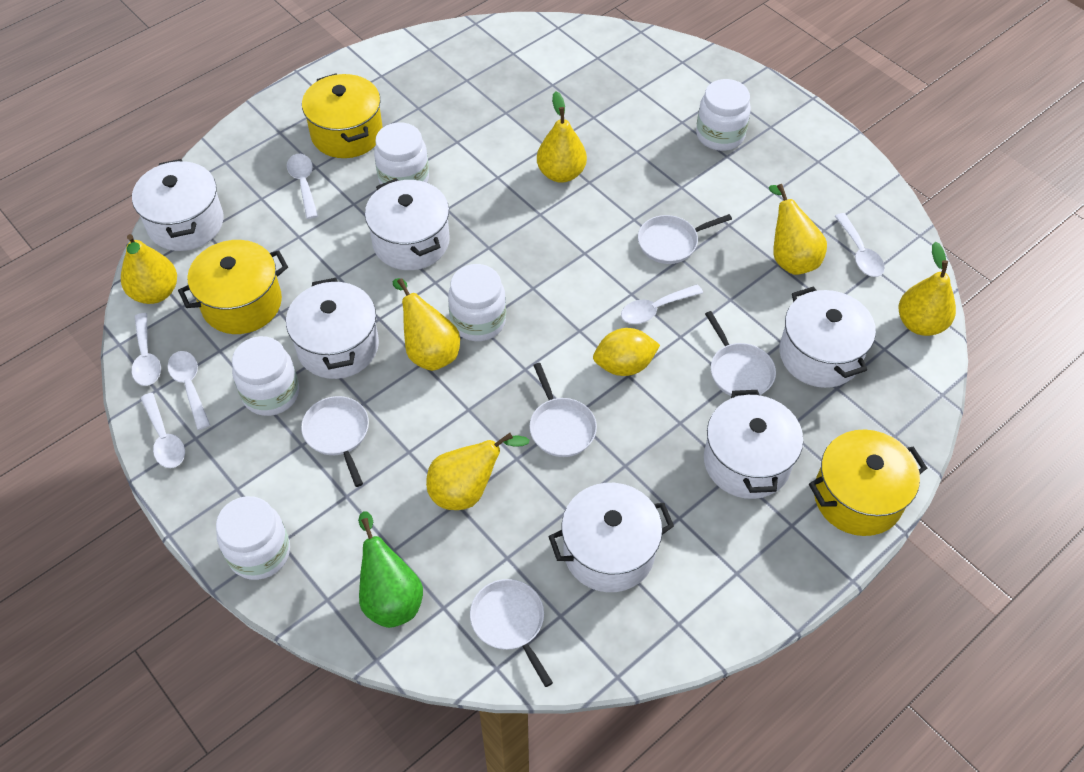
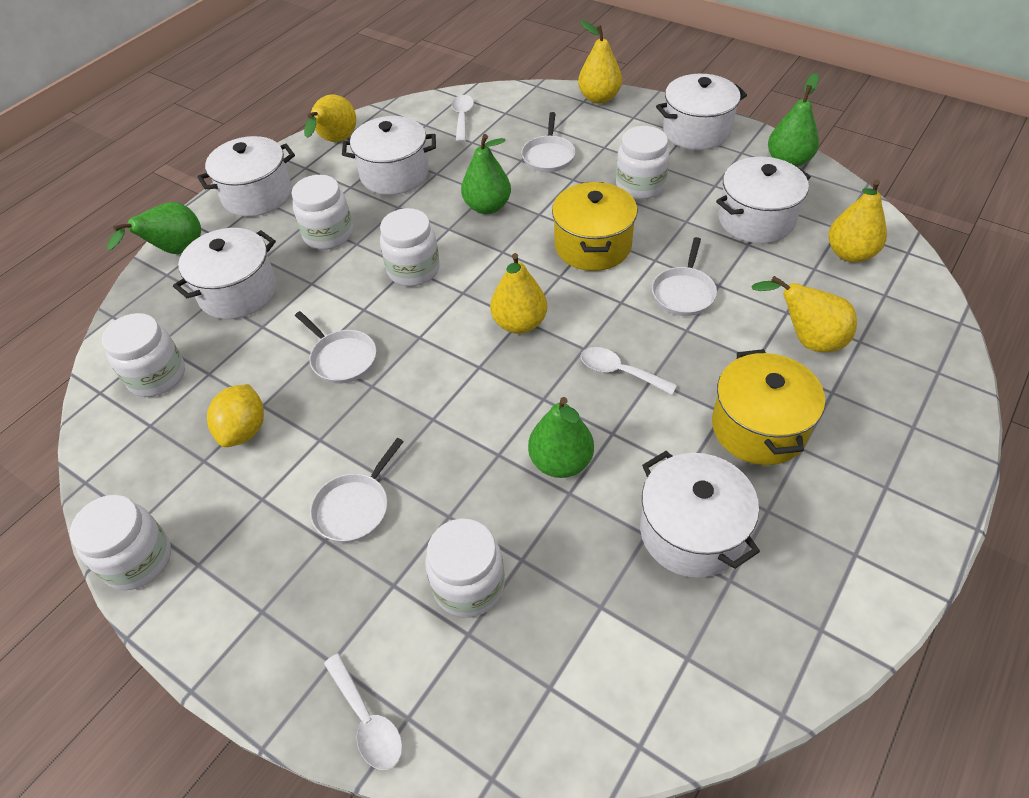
green pear: 1 -> 4
white jar: 5 -> 6
white pan: 5 -> 4
white spoon: 6 -> 3
yellow pear: 6 -> 5
yellow pot: 3 -> 2

